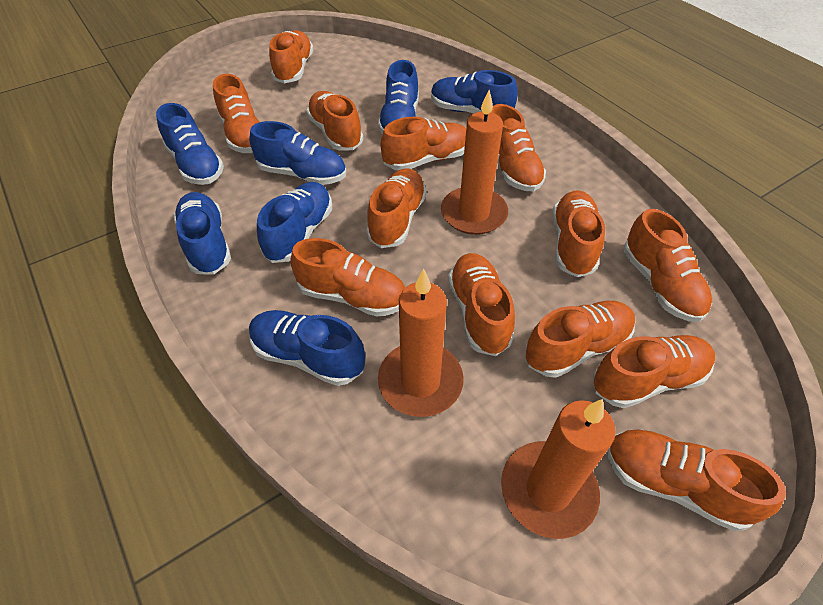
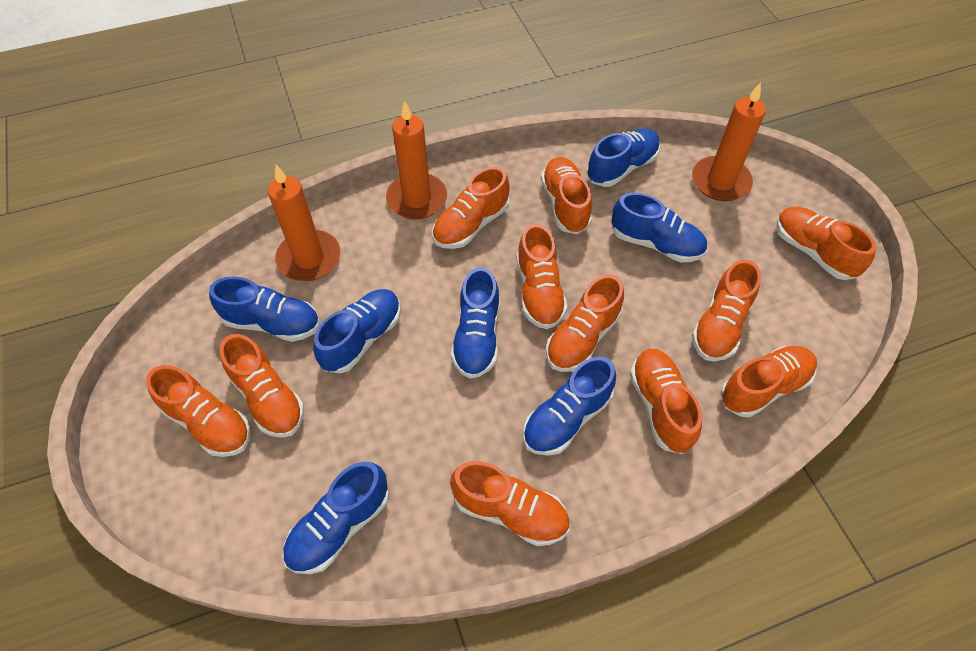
orange shoe: 13 -> 11

